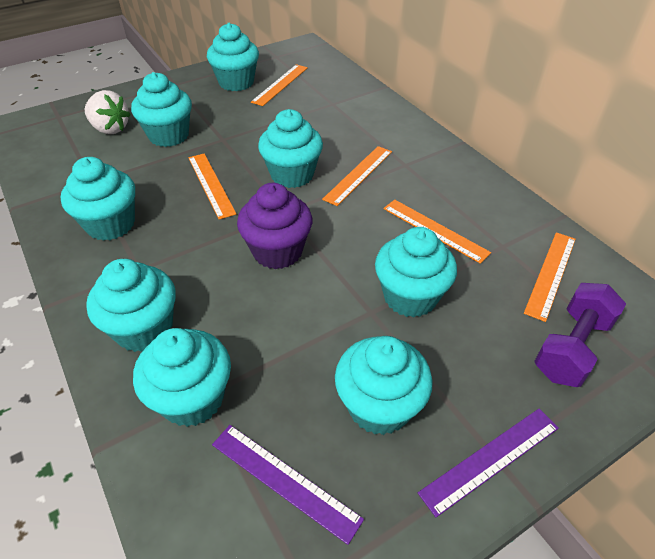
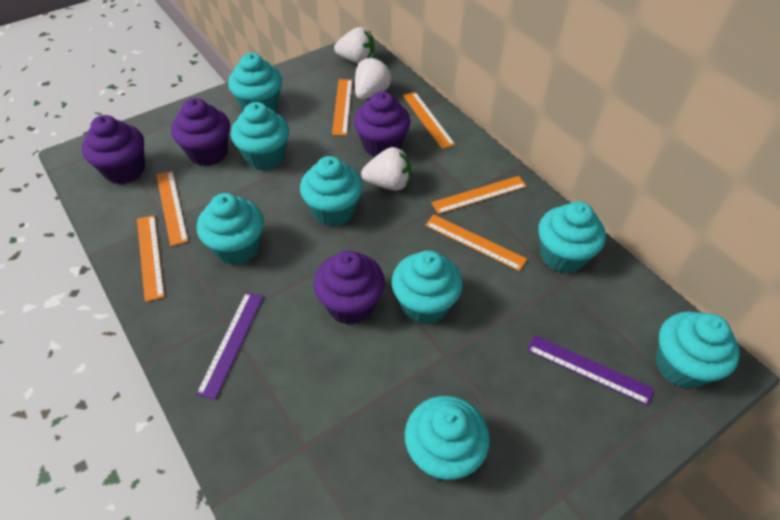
orange ruler: 5 -> 6
purple cupcake: 1 -> 4
purple dumbbell: 1 -> 0
white strawberry: 1 -> 3

